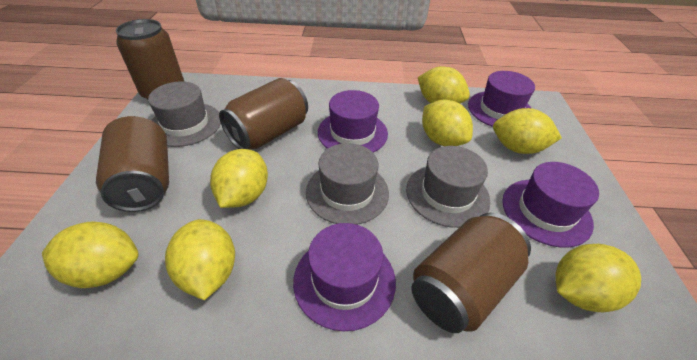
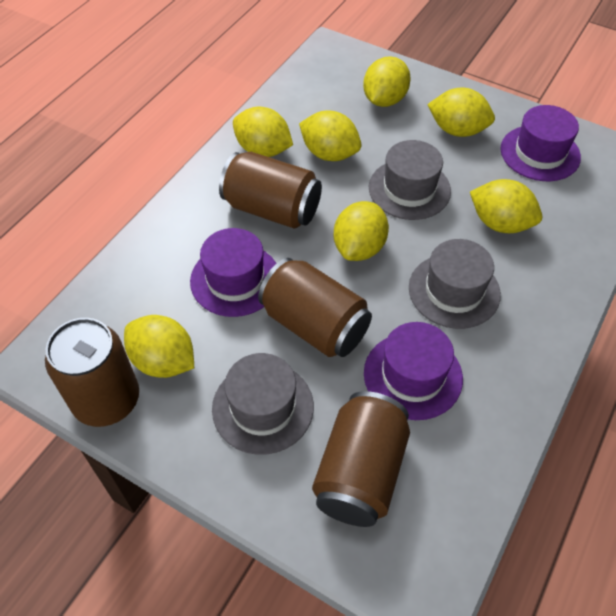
purple hat: 4 -> 3

